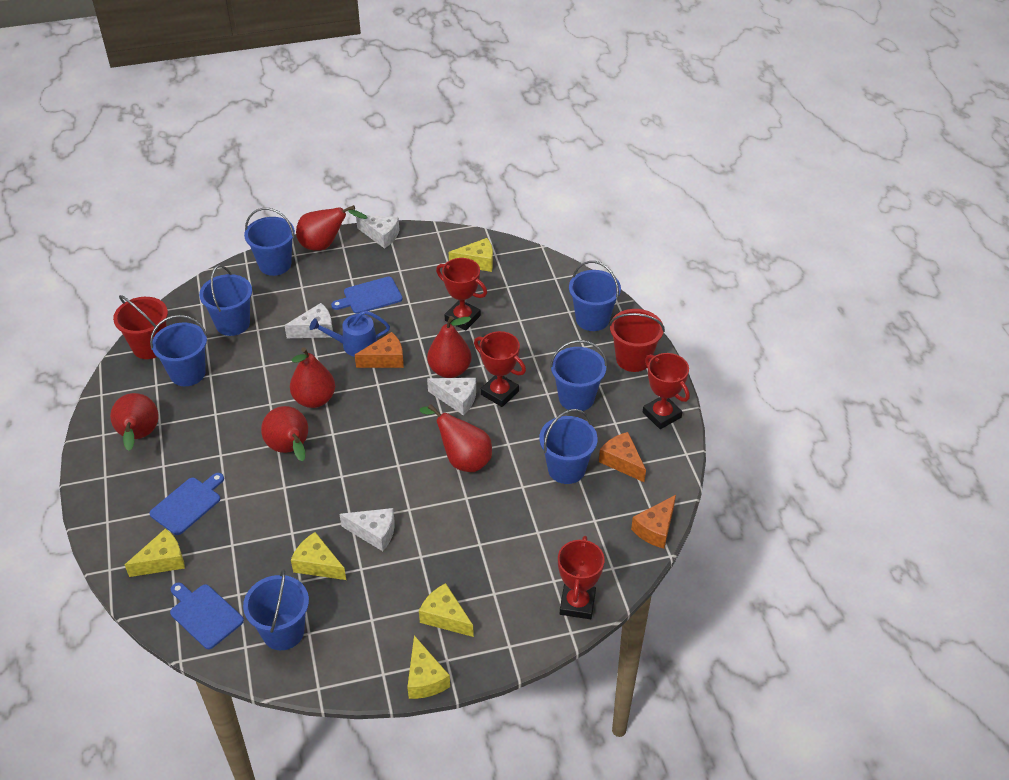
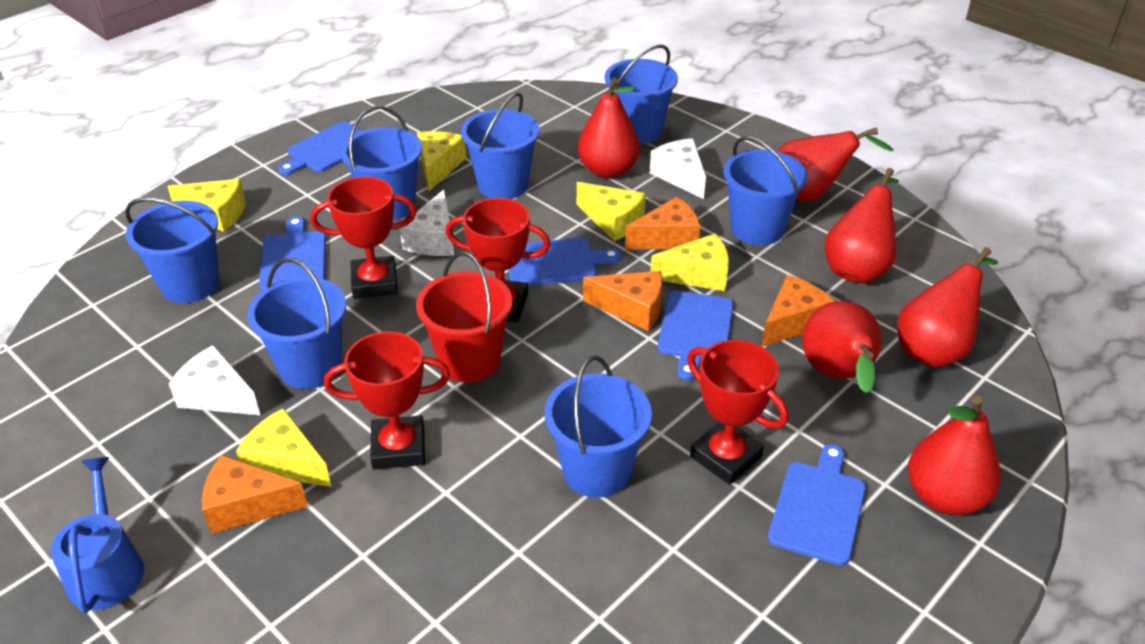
blue cutting board: 3 -> 5
orange cheese: 3 -> 4
red bucket: 2 -> 1
white cheese: 4 -> 3

